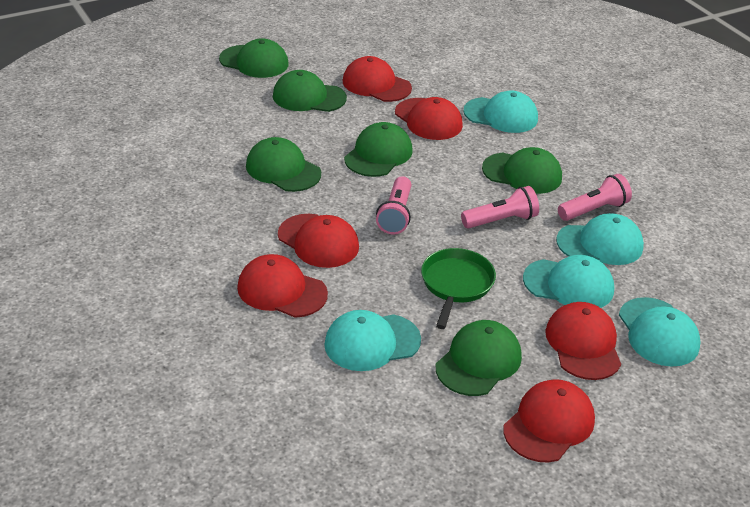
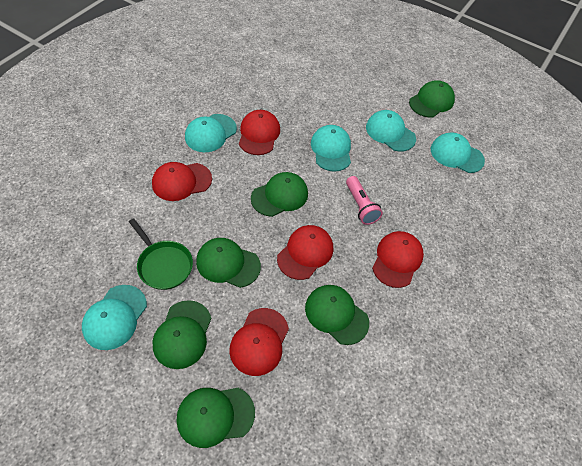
pink flashlight: 3 -> 1
red cap: 6 -> 5

